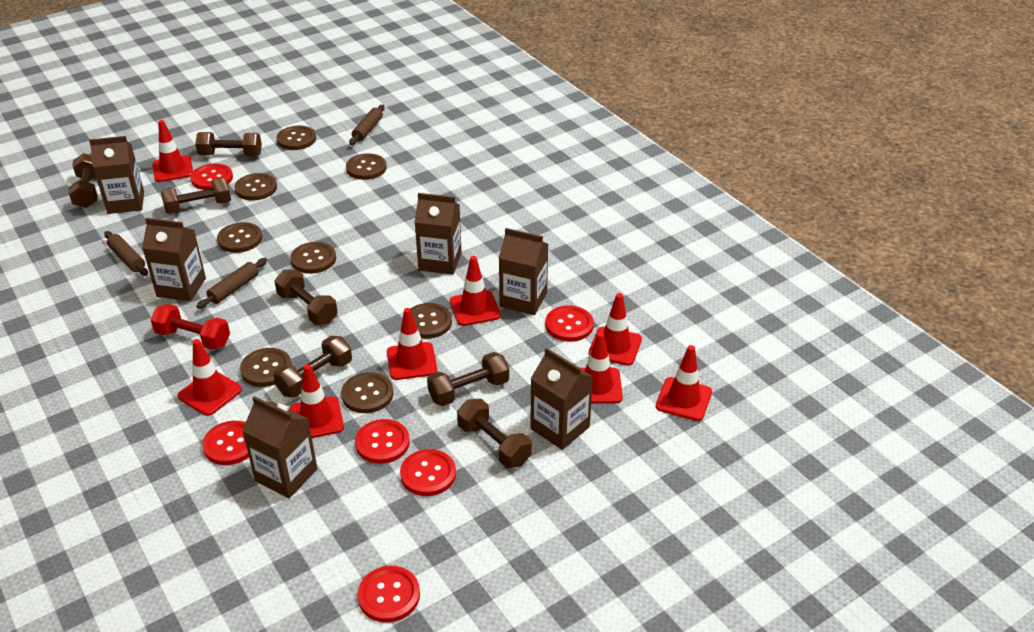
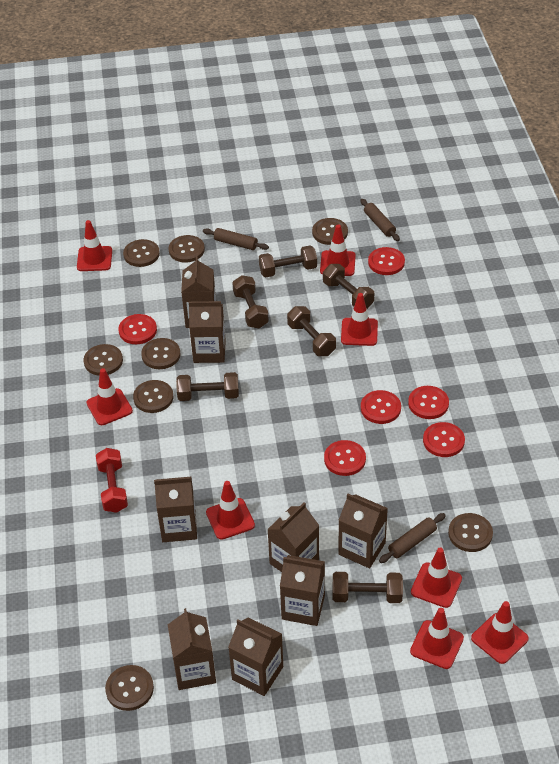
brown carton: 6 -> 8
brown dumbbell: 7 -> 6

